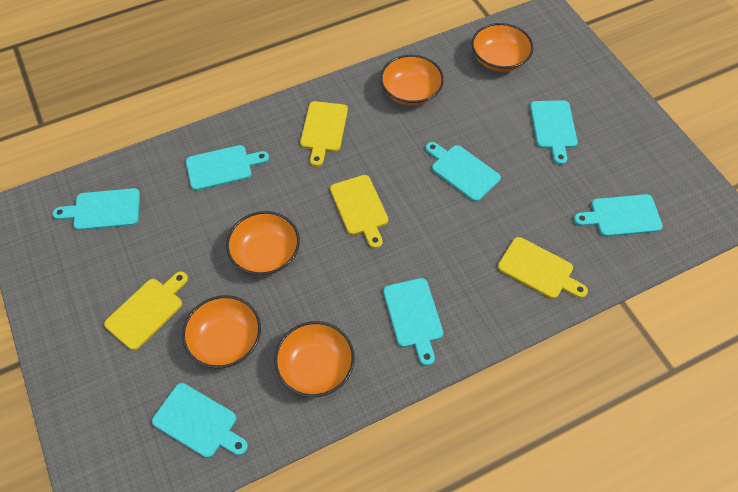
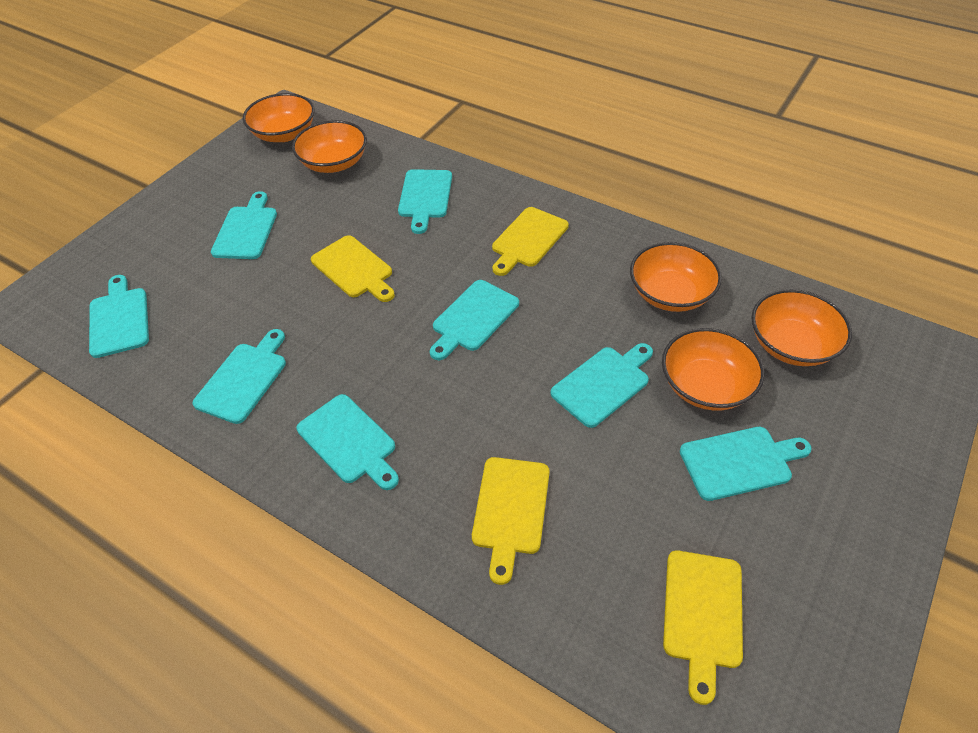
turquoise cutting board: 7 -> 8

